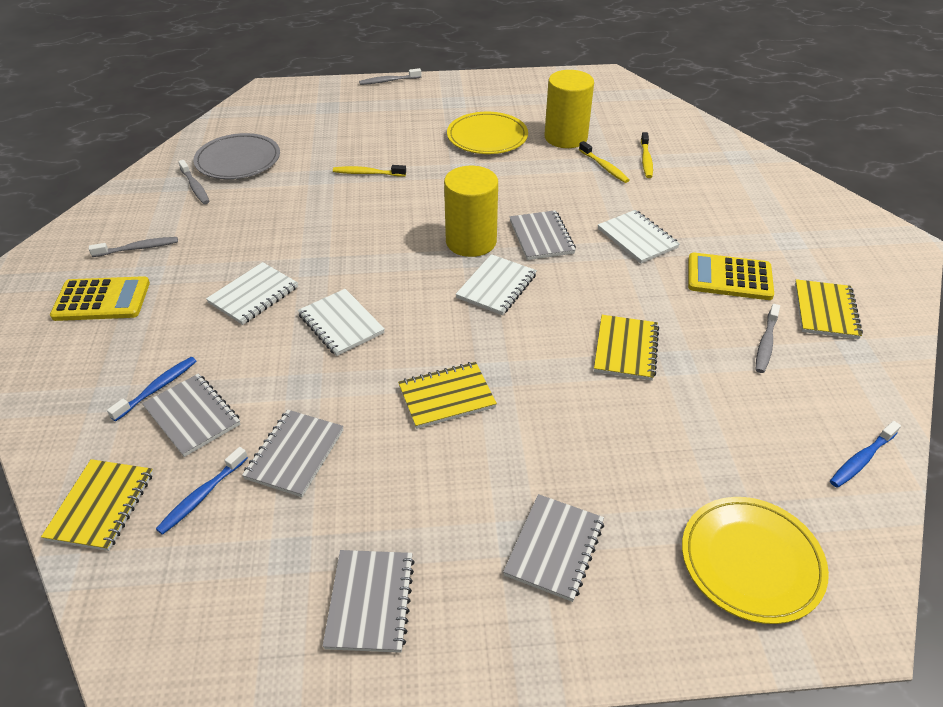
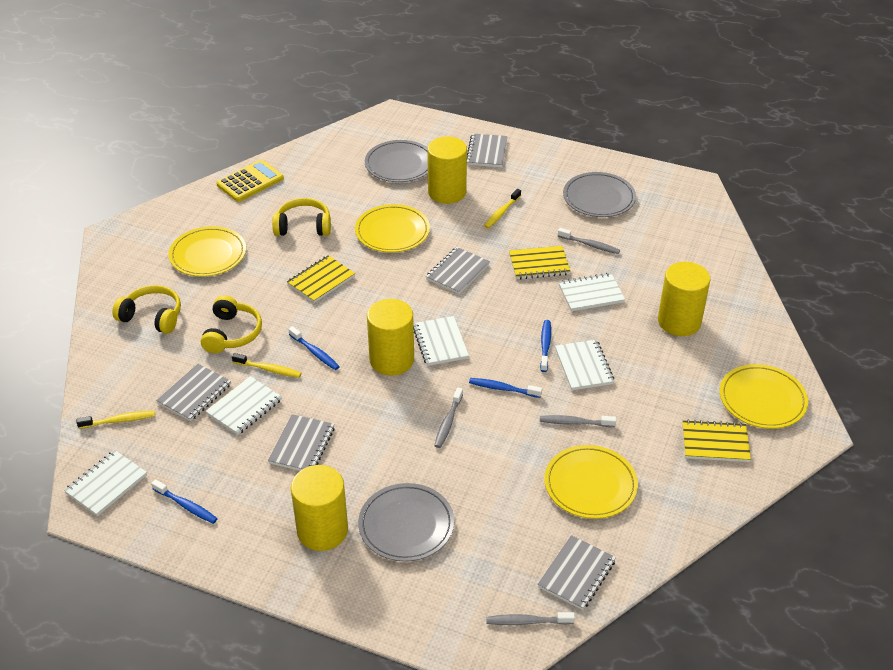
blue toothbrush: 3 -> 4
grey plate: 1 -> 3
white notebook: 4 -> 5
yellow calculator: 2 -> 1
yellow cylinder: 2 -> 4
yellow headphones: 0 -> 3
yellow notebook: 4 -> 3
yellow plate: 2 -> 4

